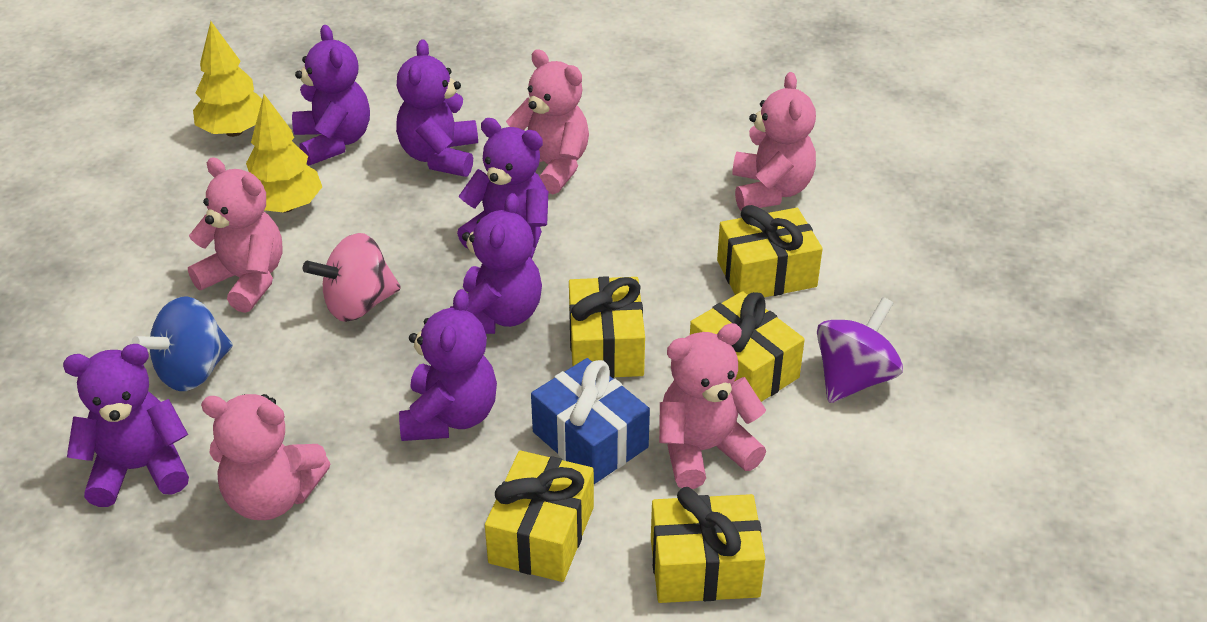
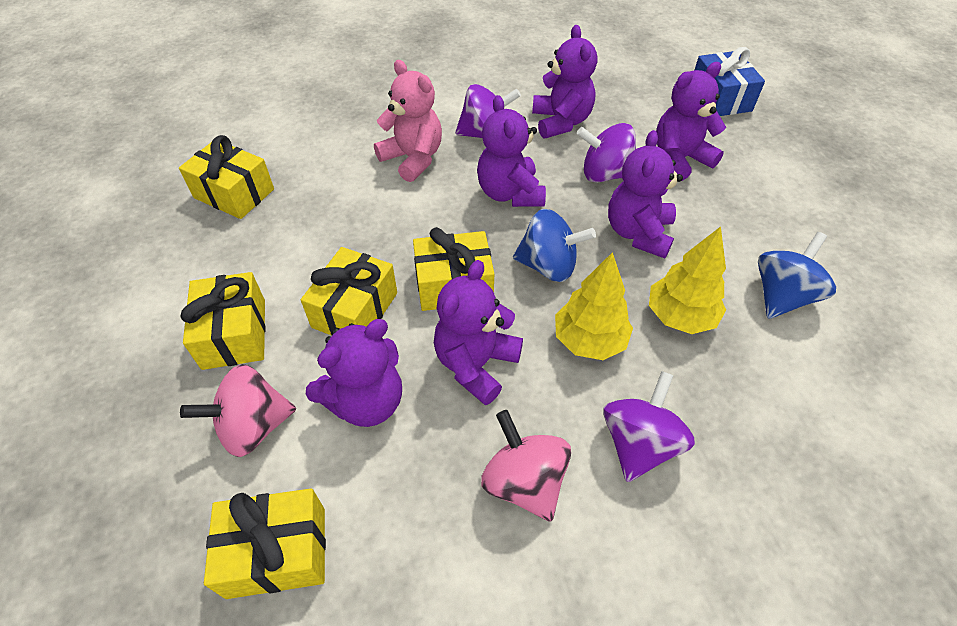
blue spinning top: 1 -> 2
pink spinning top: 1 -> 2
pink teddy bear: 5 -> 1
purple spinning top: 1 -> 3

